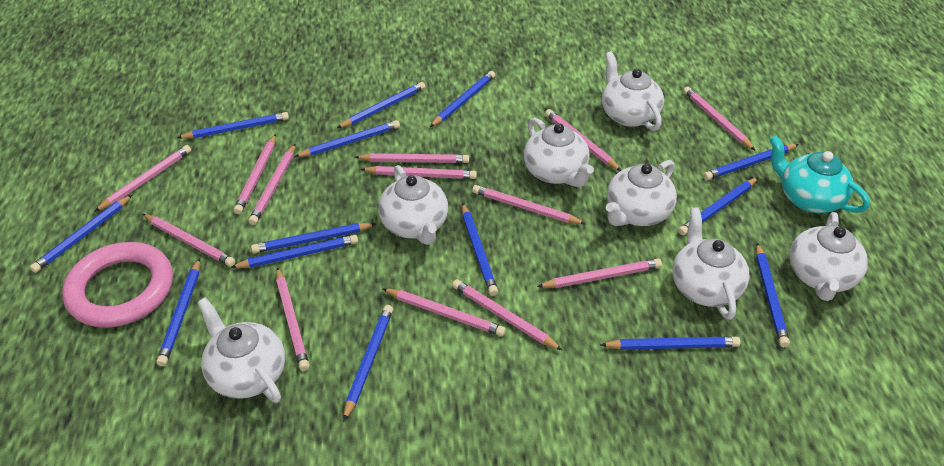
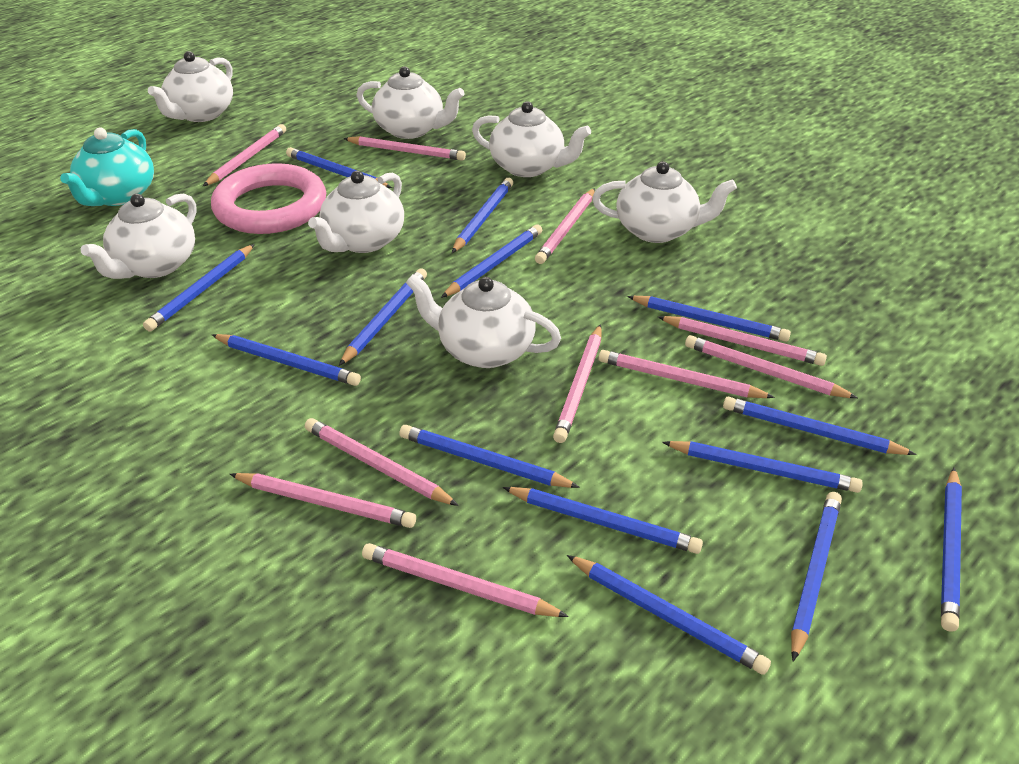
pink pencil: 13 -> 10

